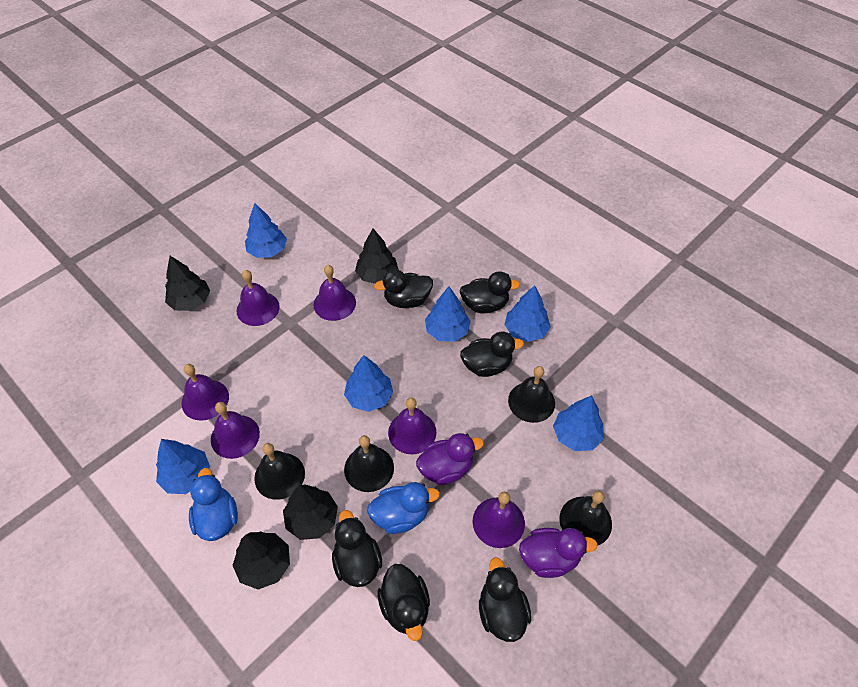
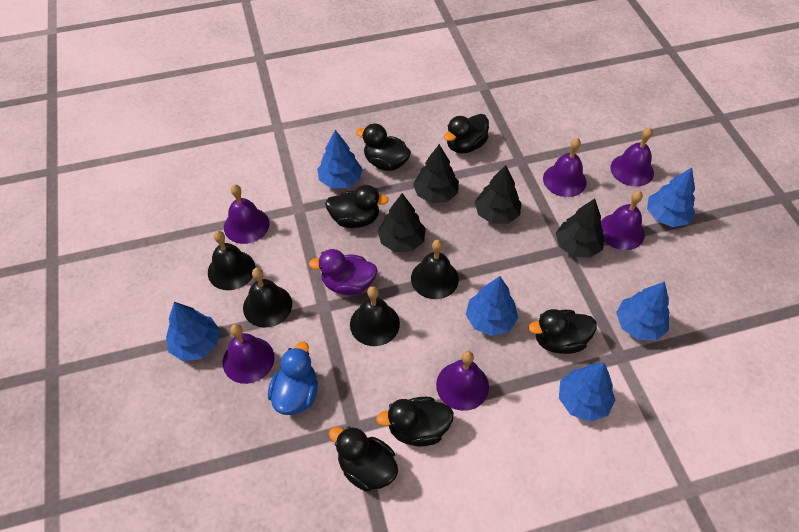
blue duck: 2 -> 1
purple duck: 2 -> 1

